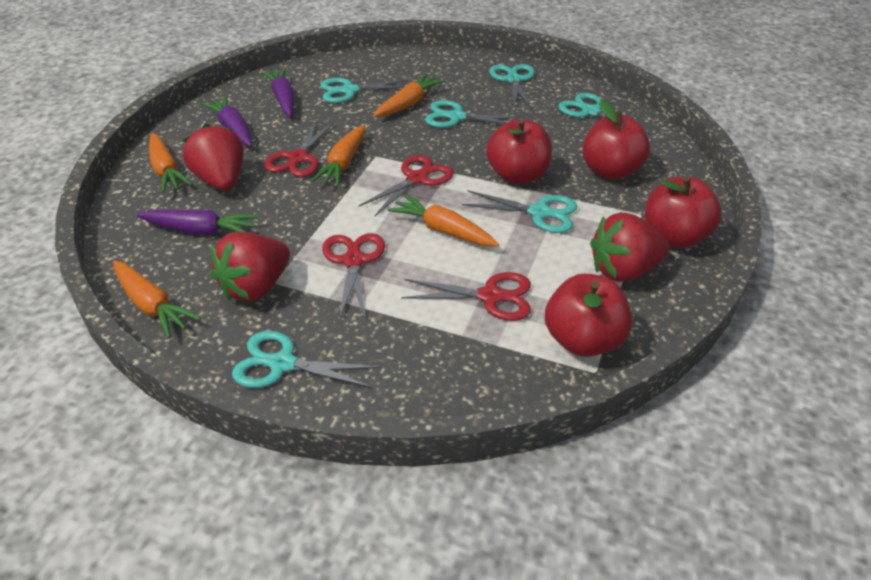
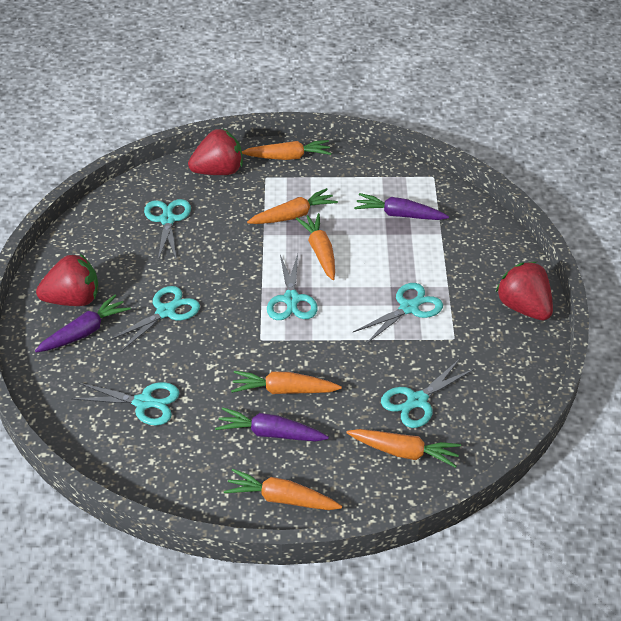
orange carrot: 5 -> 6
red apple: 4 -> 0
red scissors: 4 -> 0

